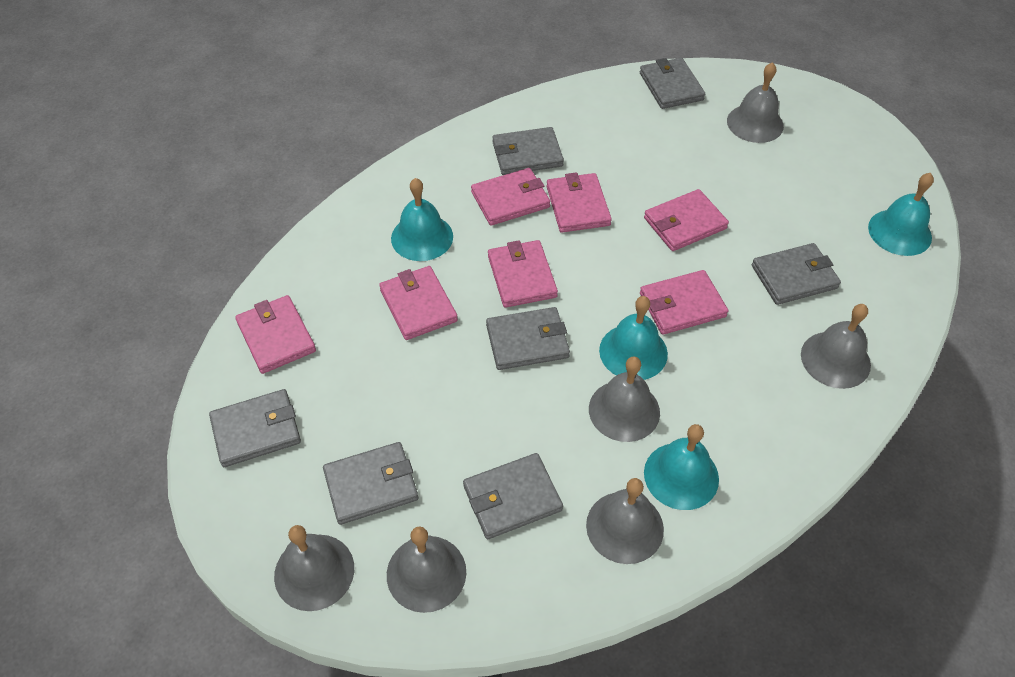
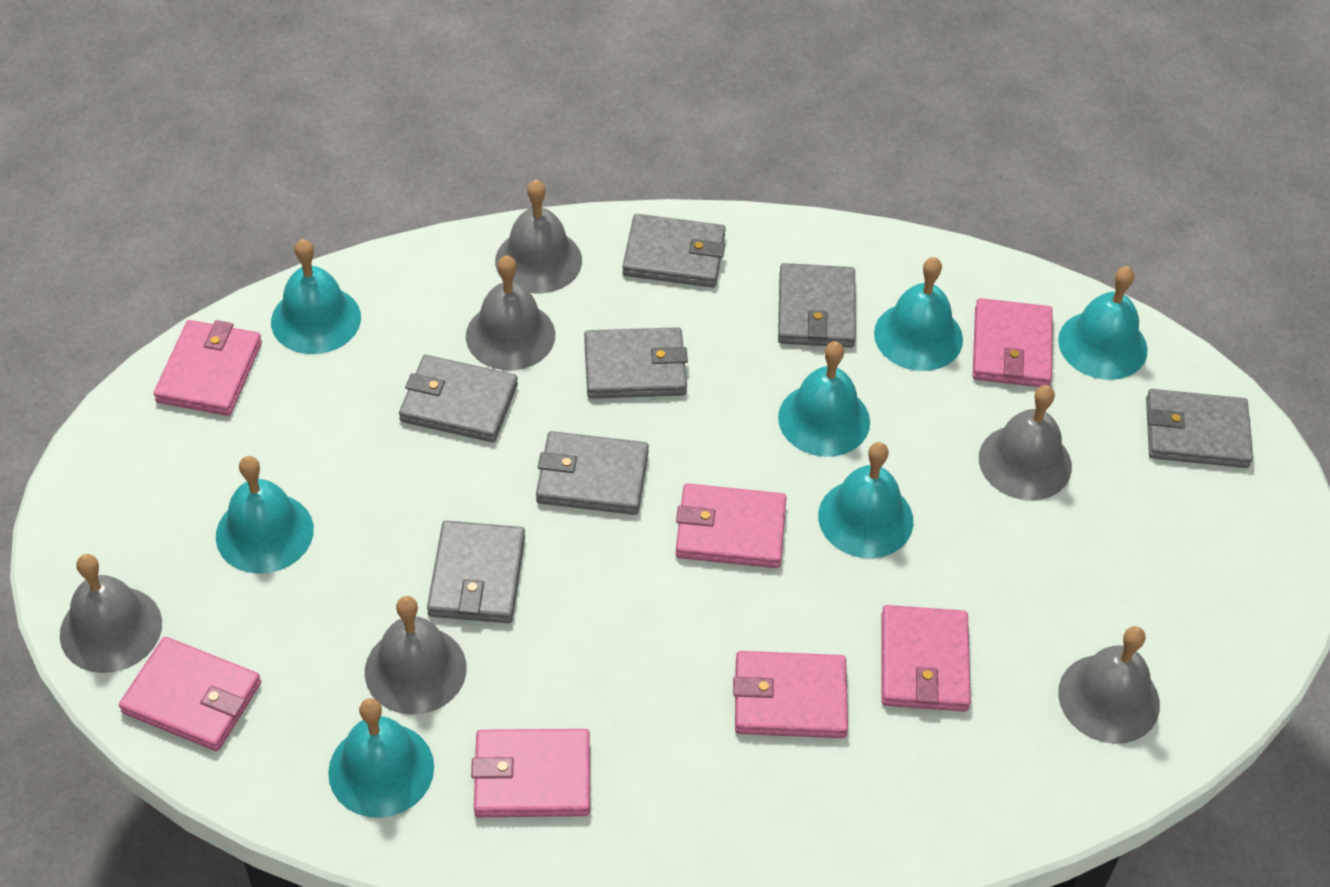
turquoise bell: 4 -> 7

